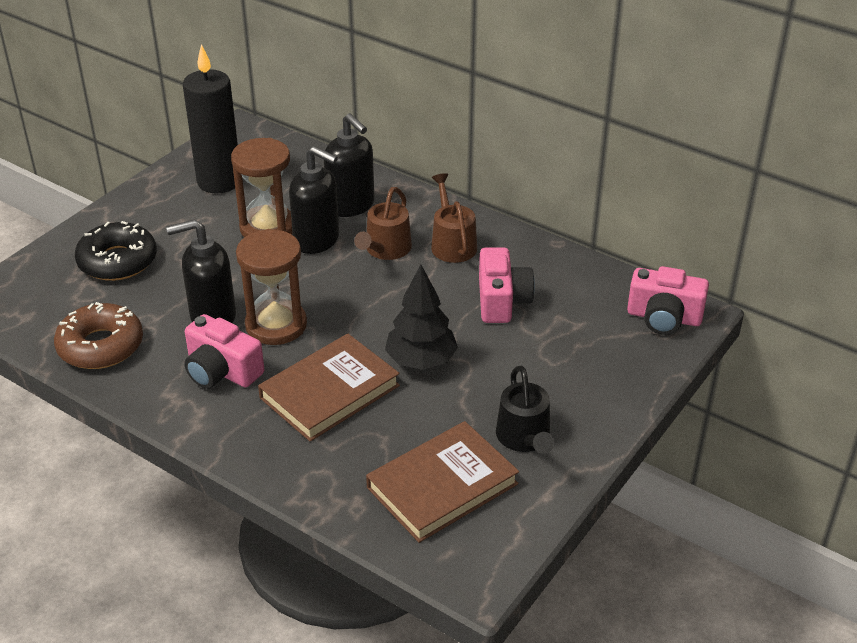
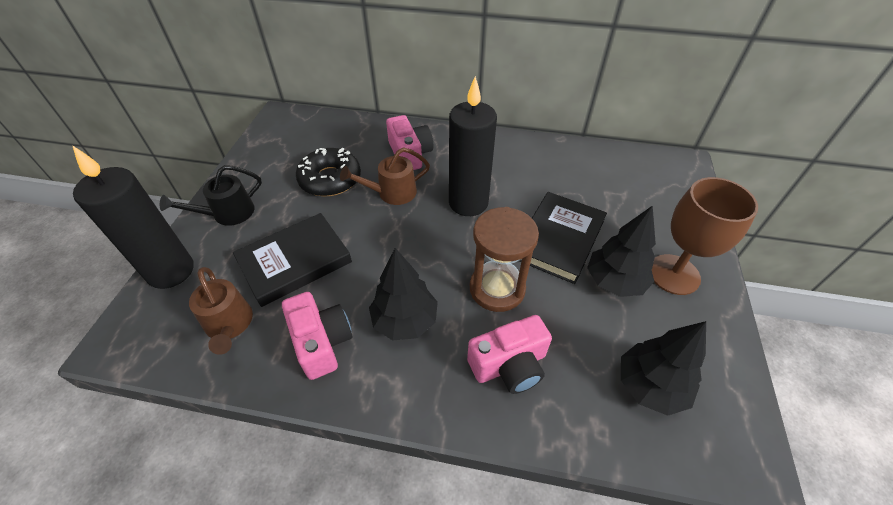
black book: 0 -> 2
black candle: 1 -> 2
black soap dispenser: 3 -> 0
black tree: 1 -> 3
brown book: 2 -> 0
brown donut: 1 -> 0
brown goblet: 0 -> 1
brown hourglass: 2 -> 1

